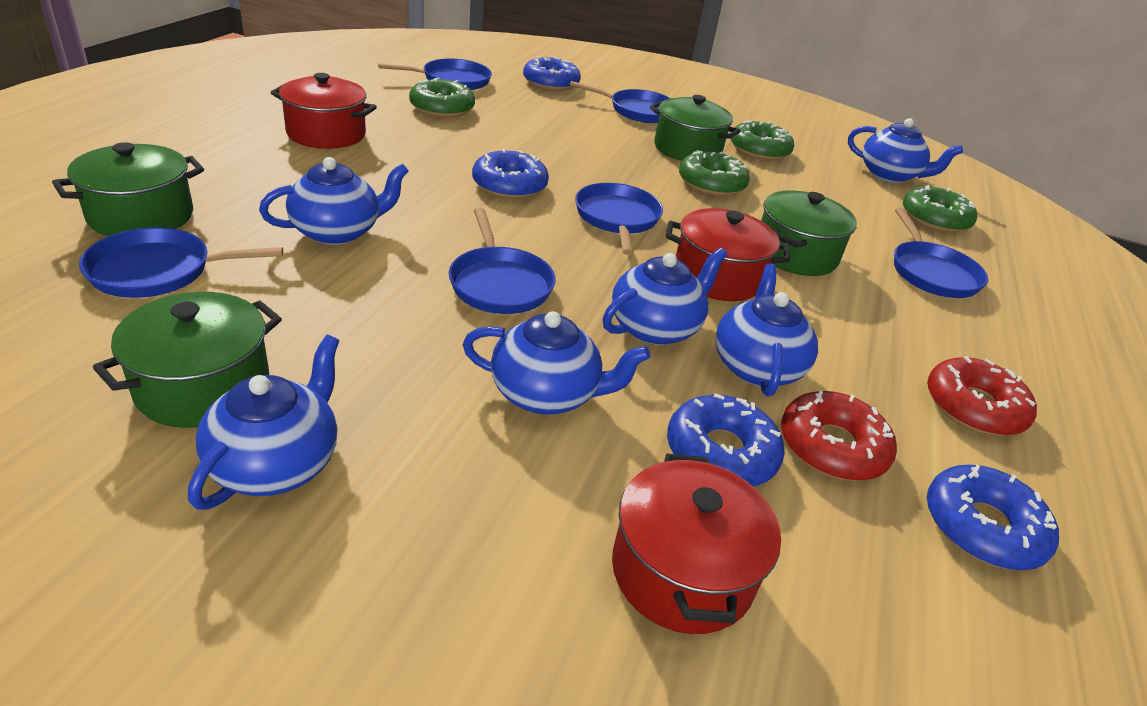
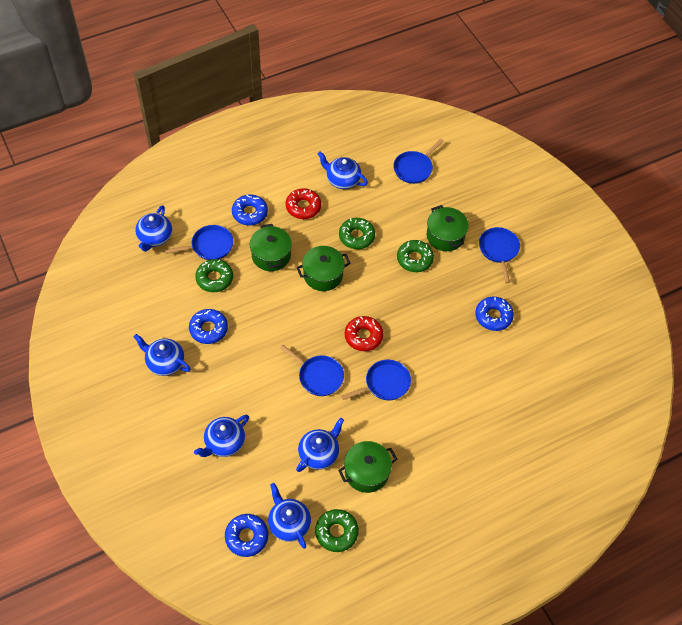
blue pan: 6 -> 5
red pot: 3 -> 0

